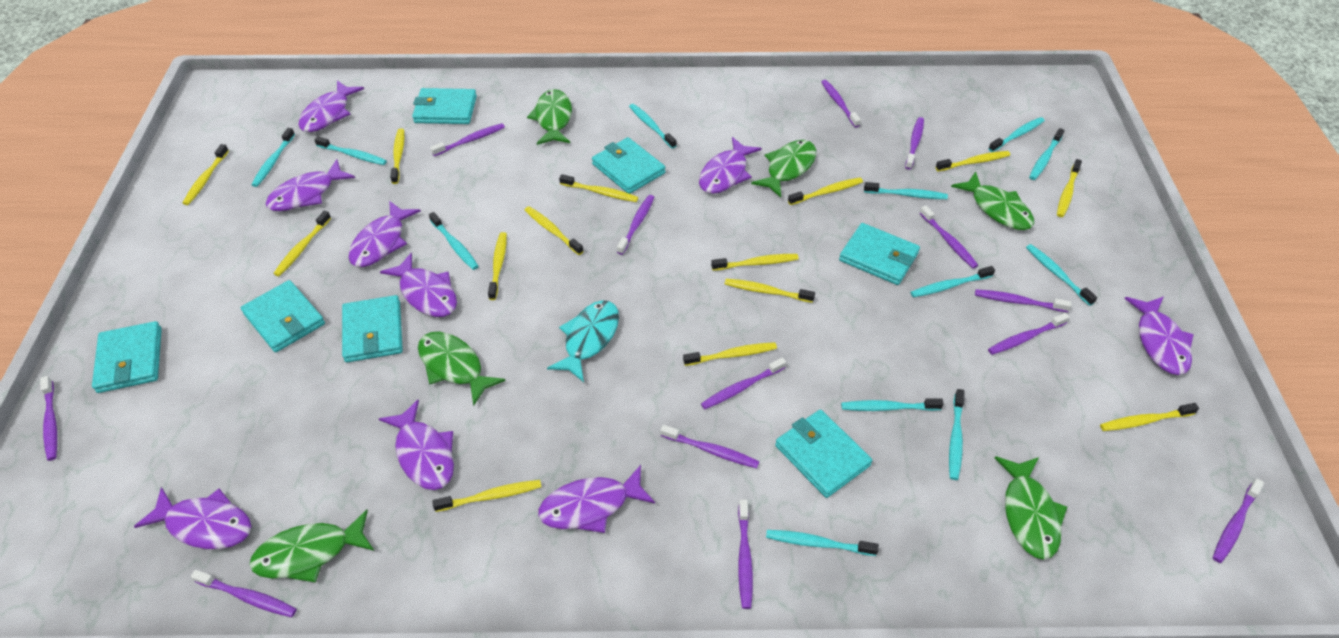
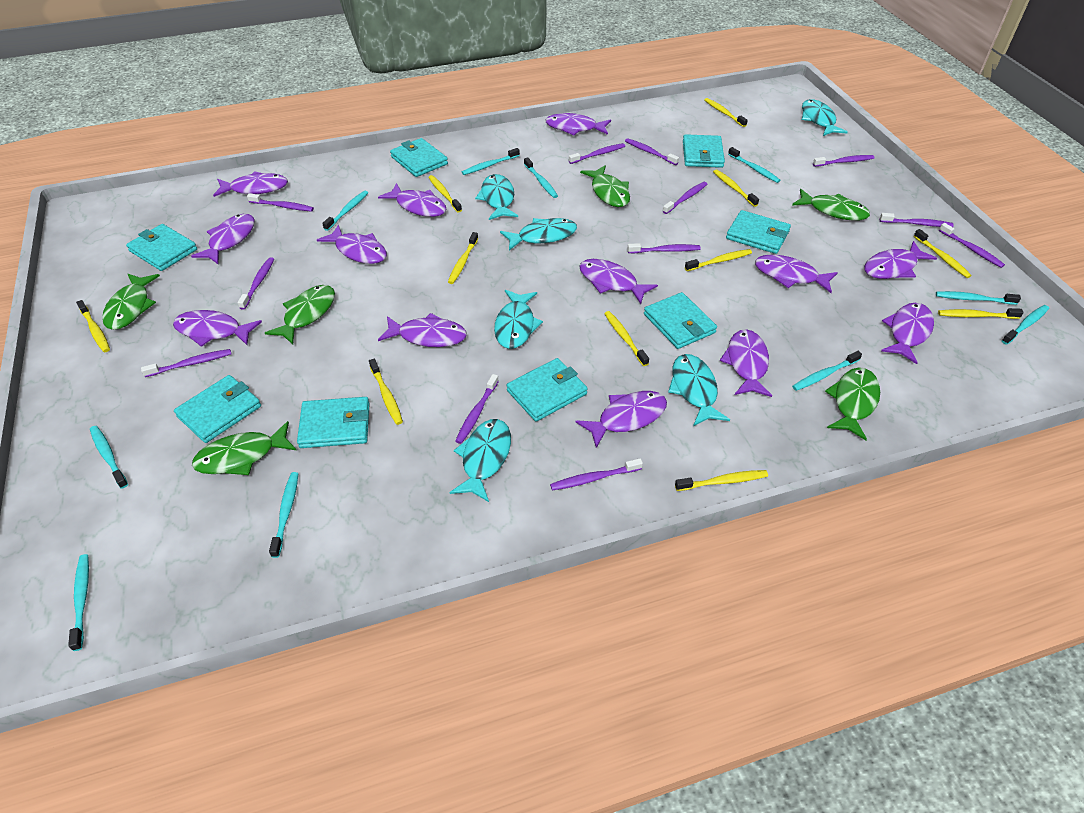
purple fish: 9 -> 13
purple toothbrush: 13 -> 12
turquoise fish: 1 -> 6
turquoise toothbrush: 12 -> 10
turquoise wallet: 7 -> 8
yellow toothbrush: 14 -> 11

